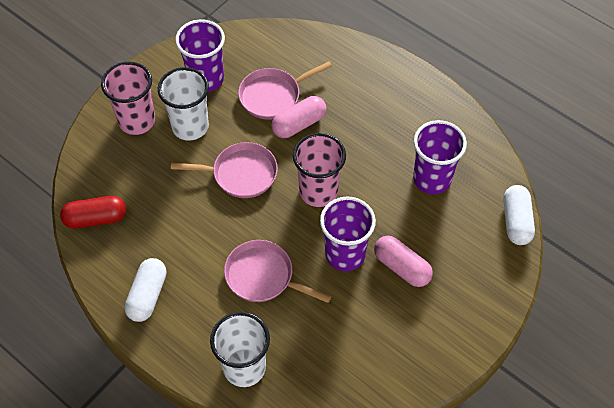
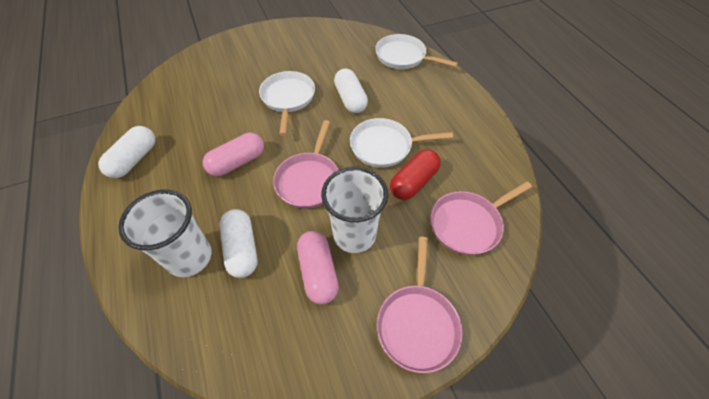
pink cup: 2 -> 0
purple cup: 3 -> 0
white capsule: 2 -> 3
white pan: 0 -> 3

